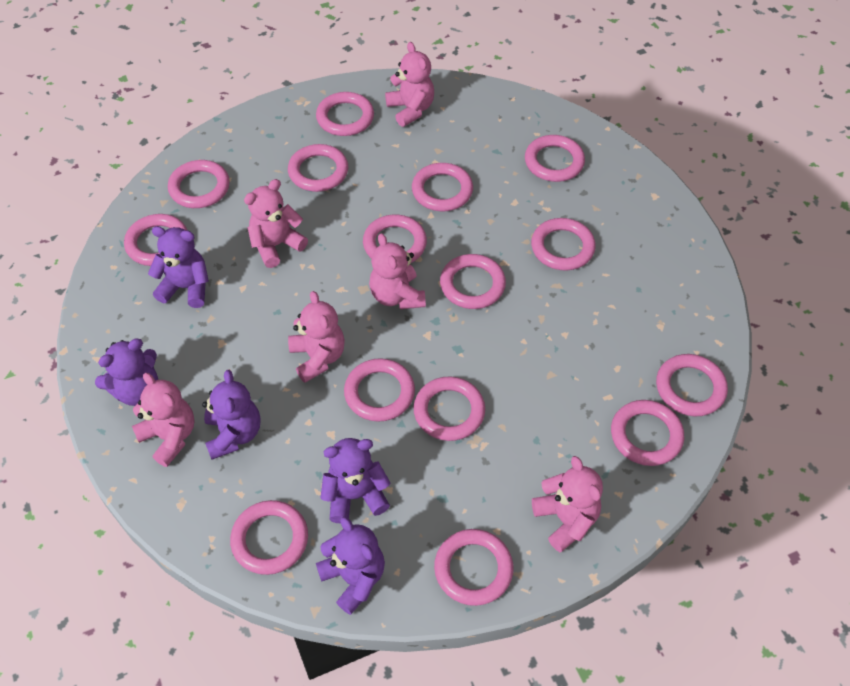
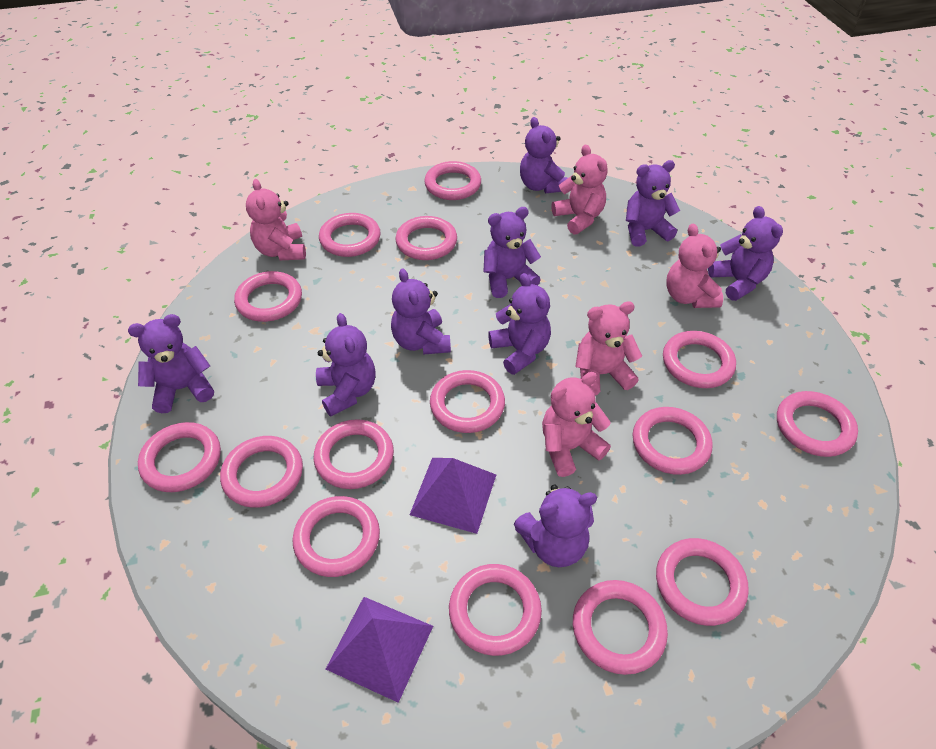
pink teddy bear: 6 -> 5
purple pyramid: 0 -> 2
purple teddy bear: 5 -> 9

